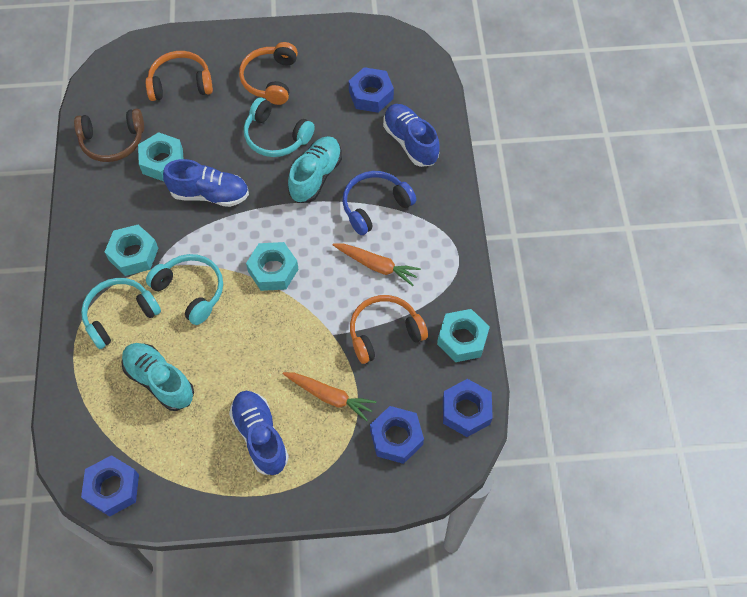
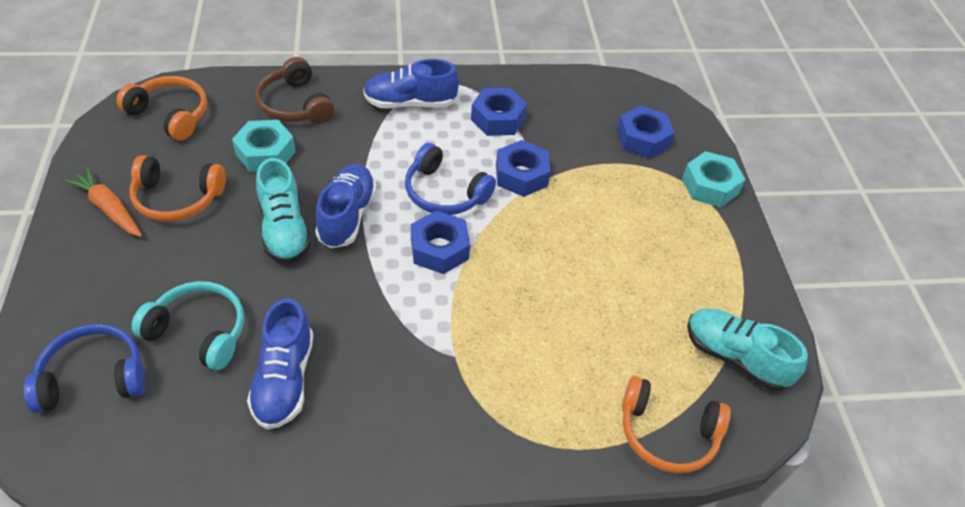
blue headphones: 1 -> 2
orange carrot: 2 -> 1
turquoise headphones: 3 -> 1
turquoise nut: 4 -> 2

